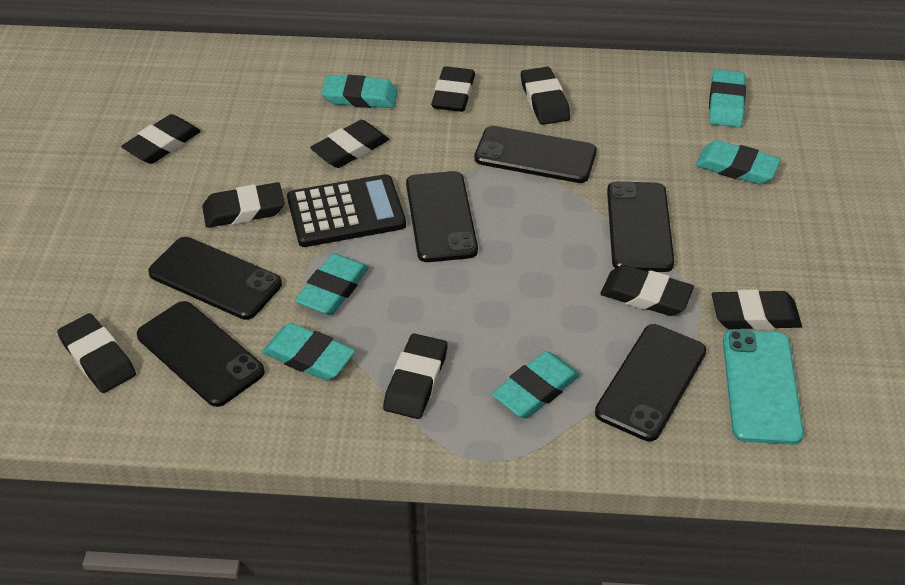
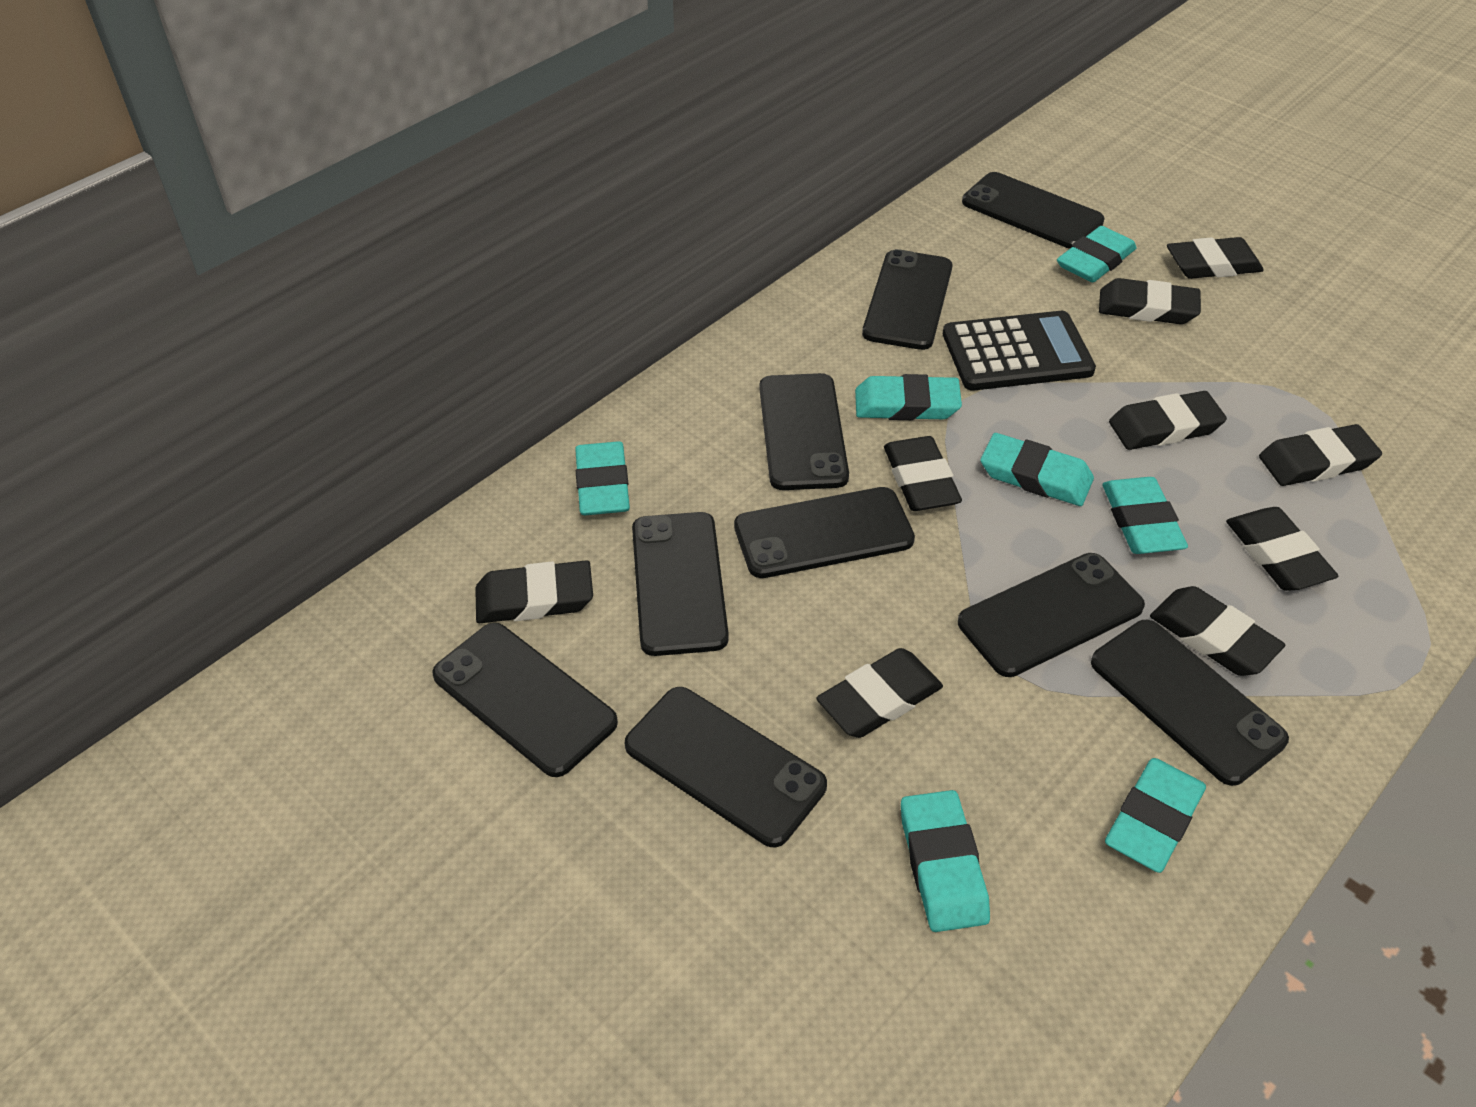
black phone: 6 -> 9
turquoise eraser: 6 -> 7
turquoise phone: 1 -> 0

